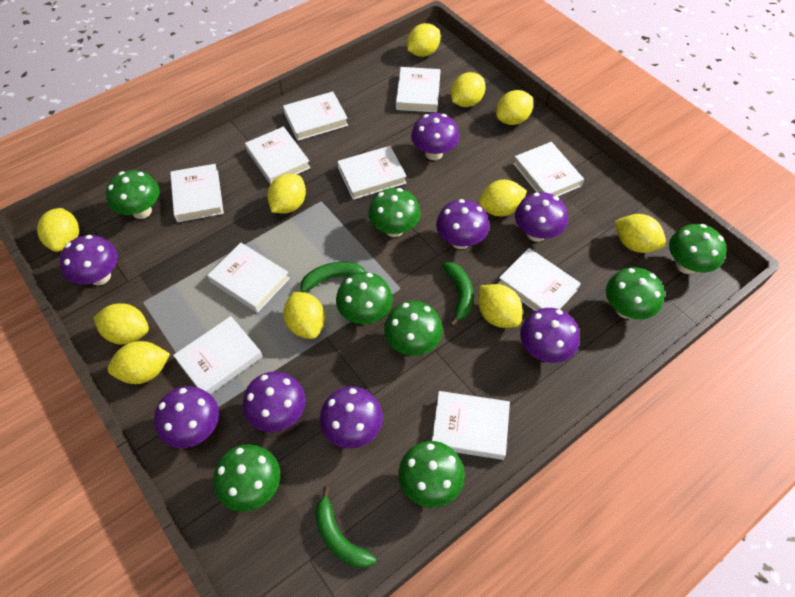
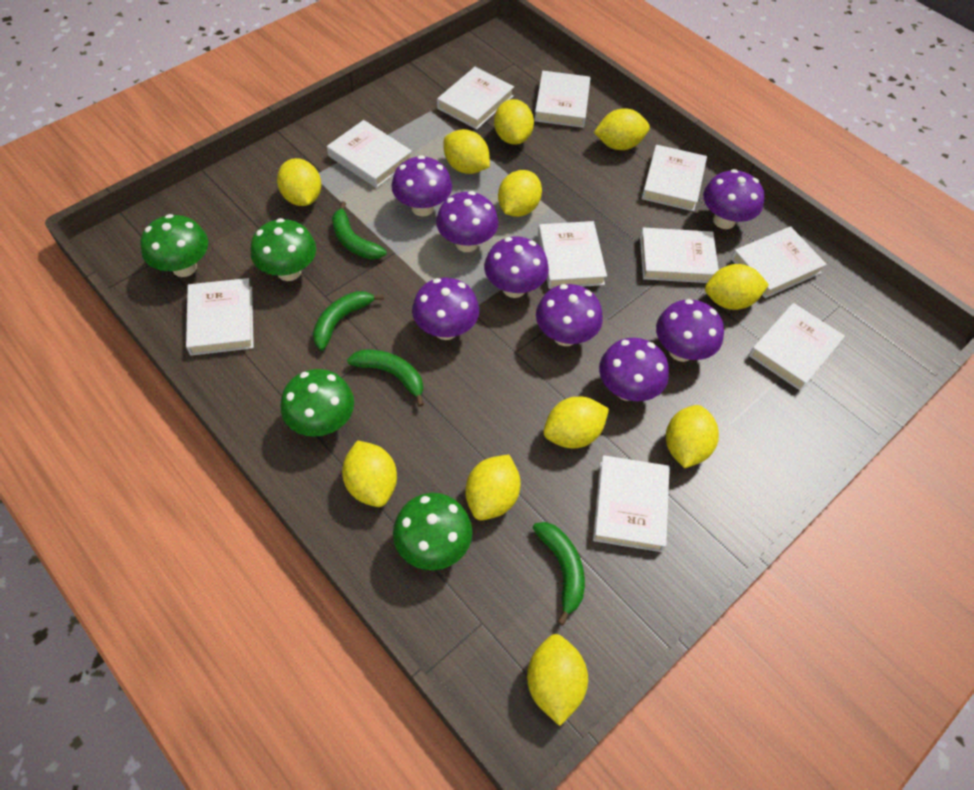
green banana: 3 -> 4
green mushroom: 8 -> 4

